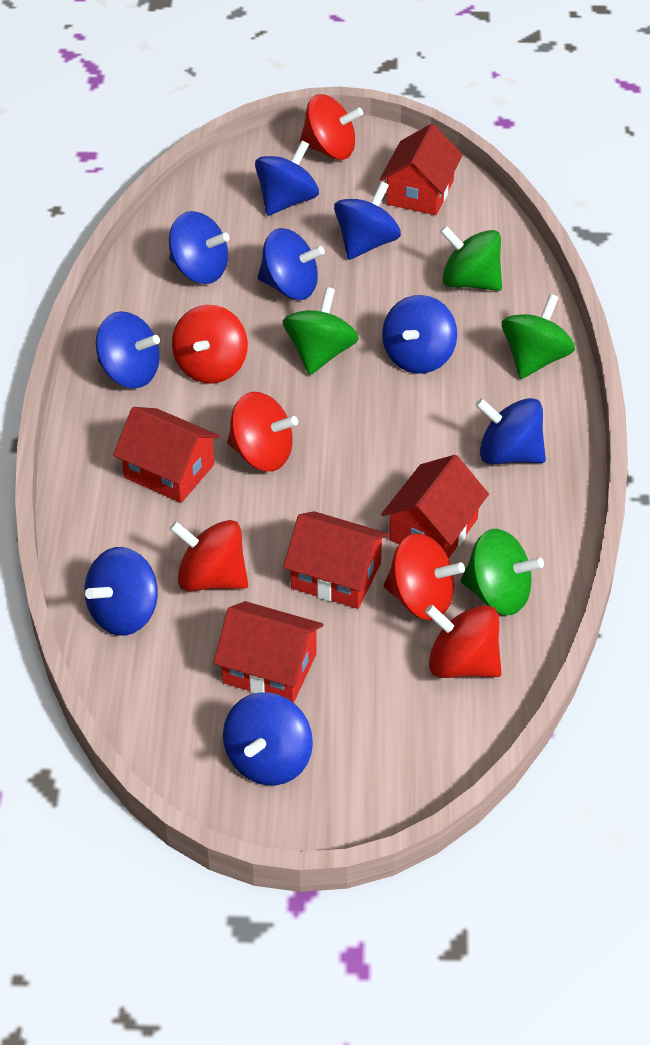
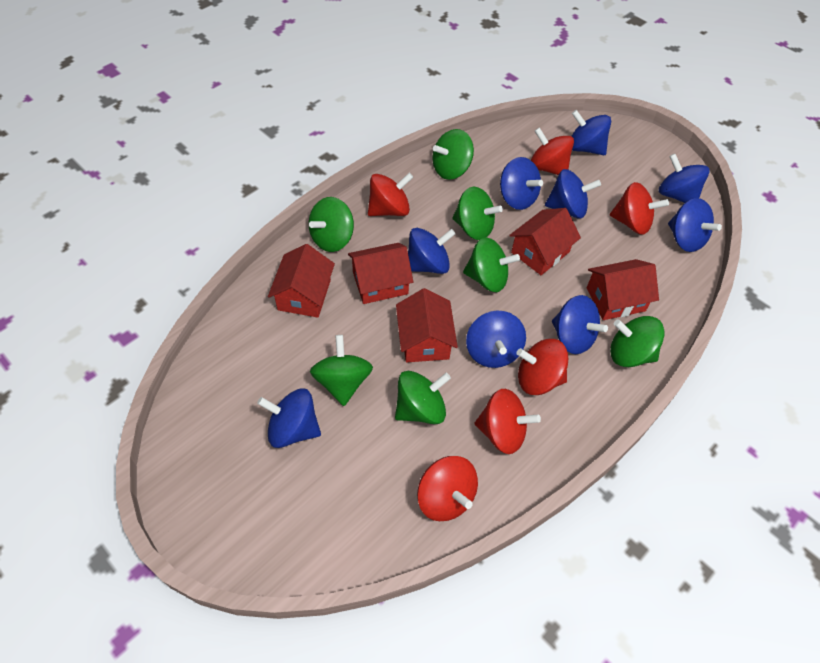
green spinning top: 4 -> 7

